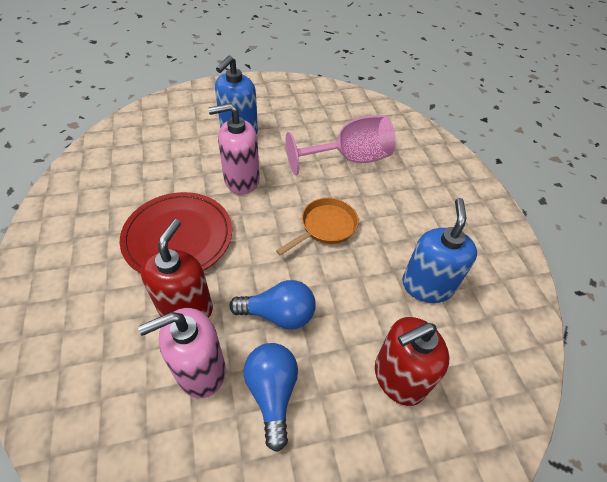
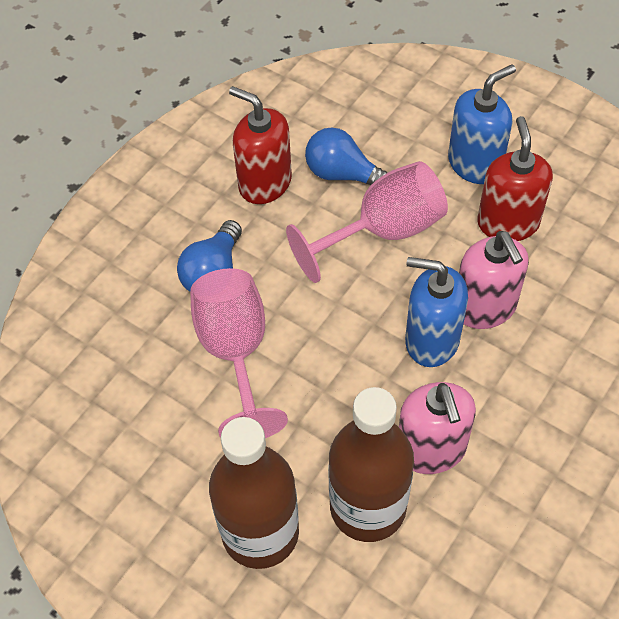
brown bottle: 0 -> 2
orange pan: 1 -> 0
pink goblet: 1 -> 2
red plate: 1 -> 0

